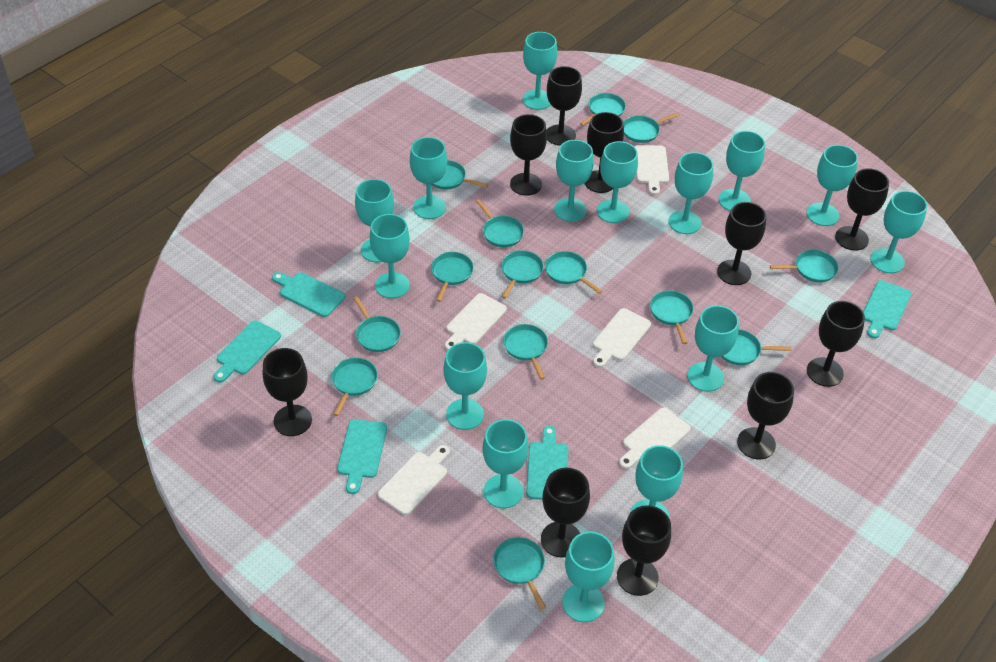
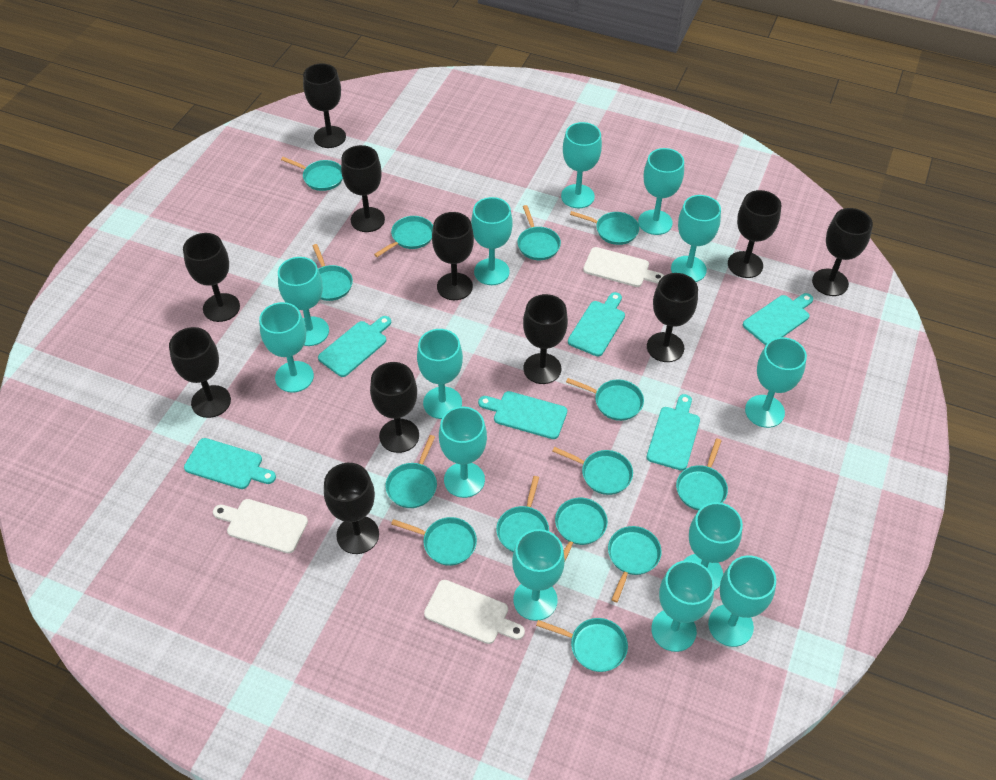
black goblet: 10 -> 11
turquoise cutting board: 5 -> 6
turquoise goblet: 15 -> 13
white cutting board: 5 -> 3

